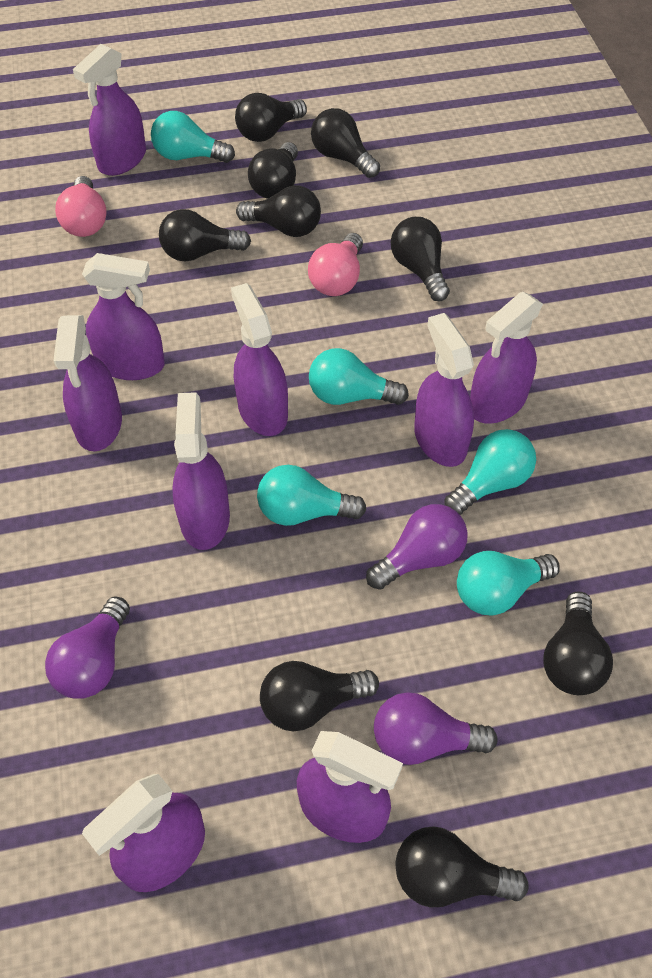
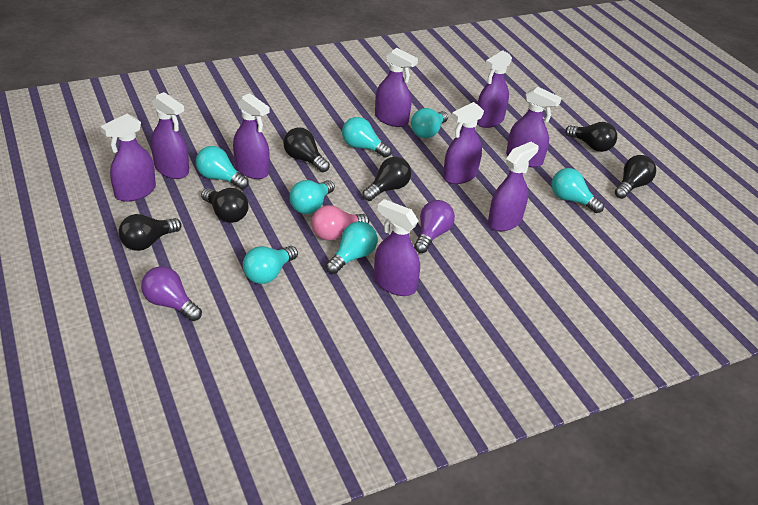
black light bulb: 9 -> 6
pink light bulb: 2 -> 1
purple light bulb: 3 -> 2
turquoise light bulb: 5 -> 7

